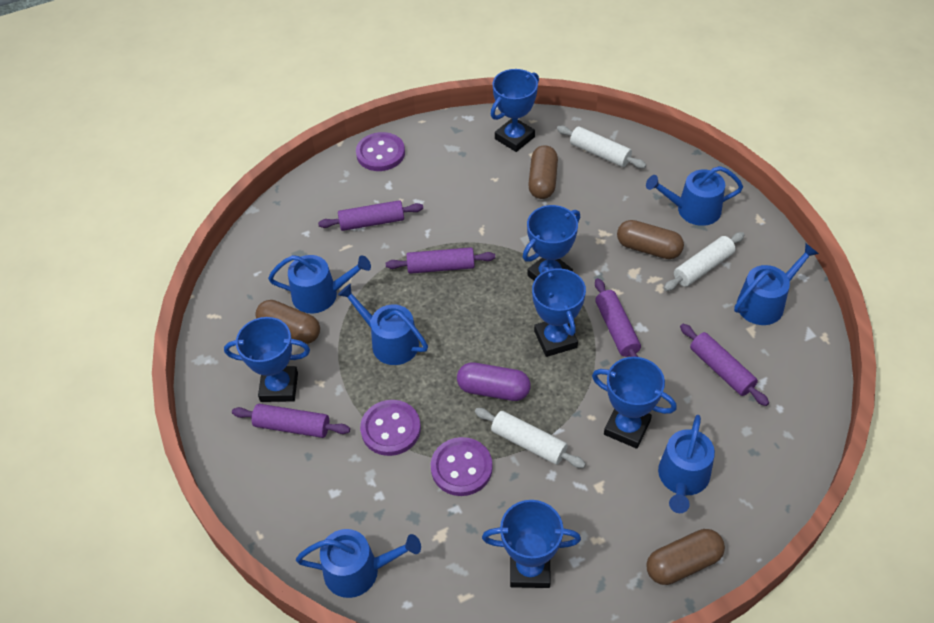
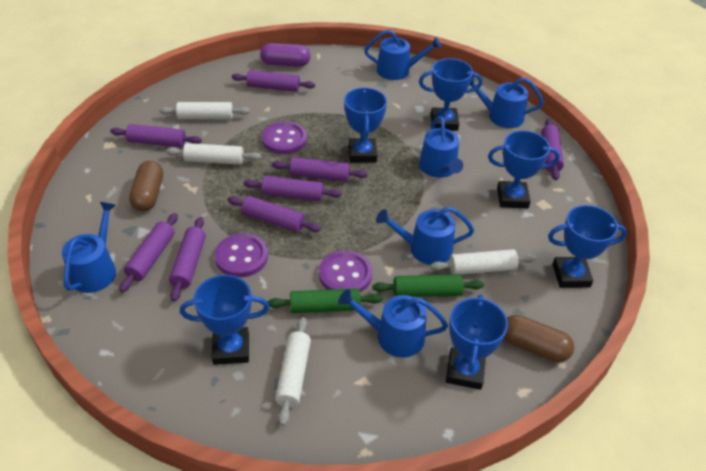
brown capsule: 4 -> 2
green rolling pin: 0 -> 2
purple rolling pin: 5 -> 8
white rolling pin: 3 -> 4

